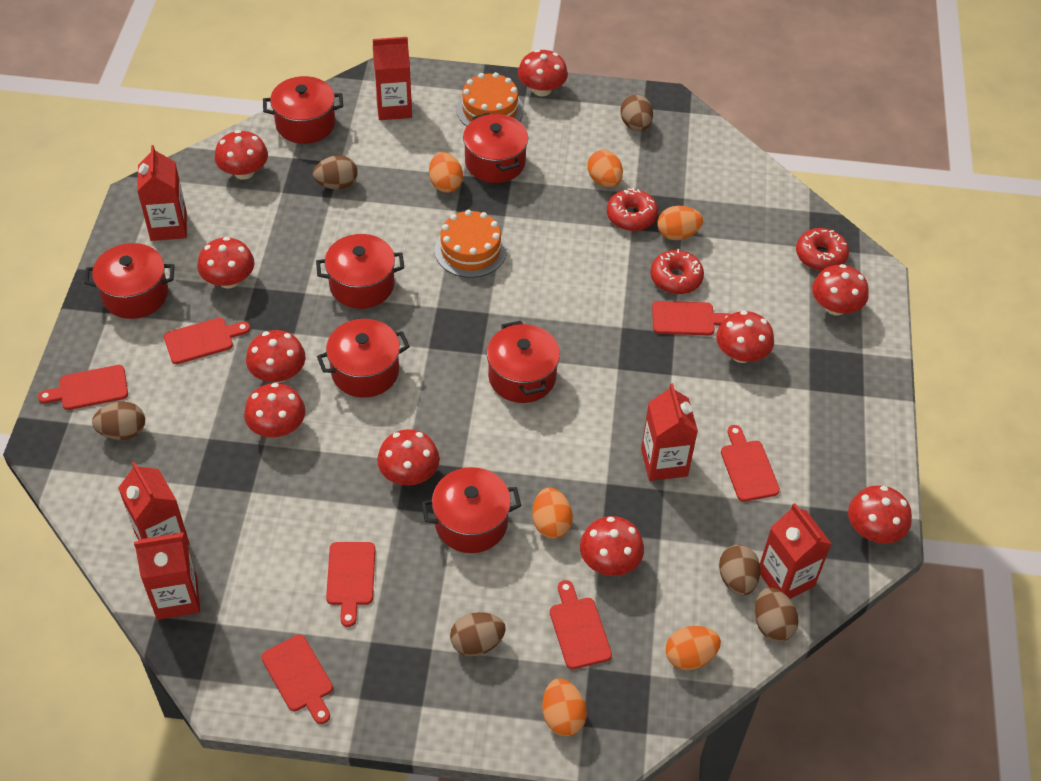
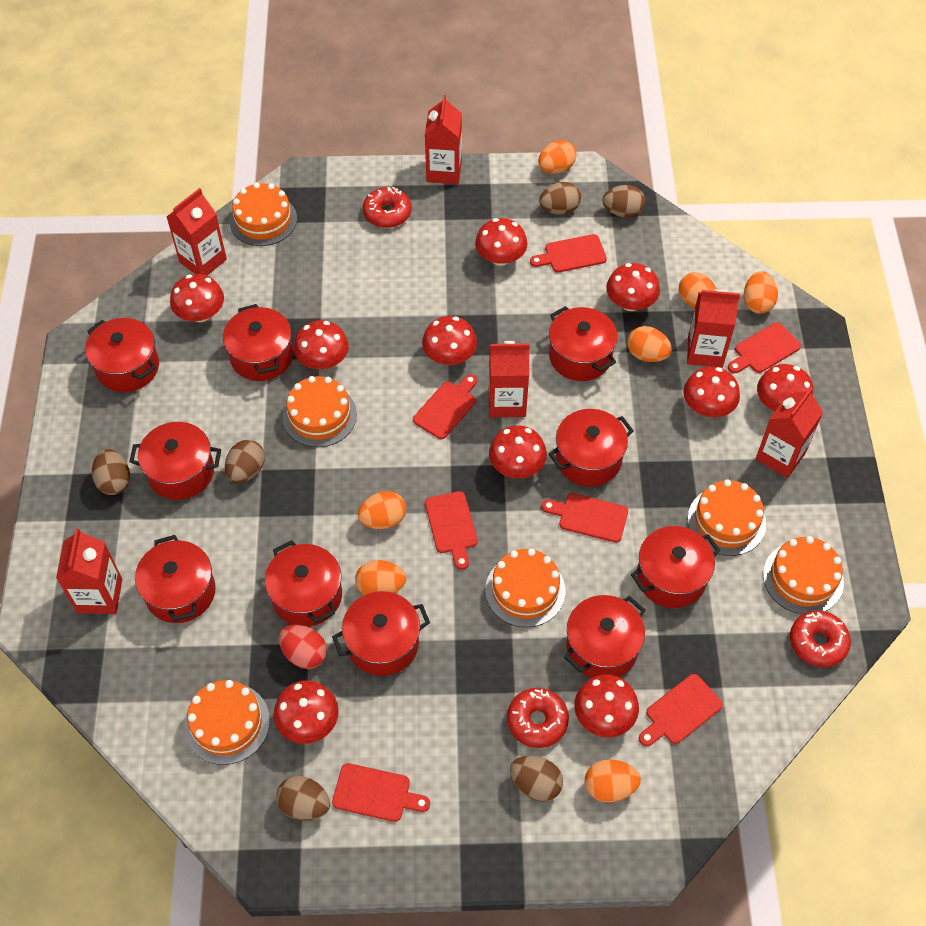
orange cake: 2 -> 6
orange egg: 6 -> 7
red egg: 0 -> 1
red pot: 7 -> 10

